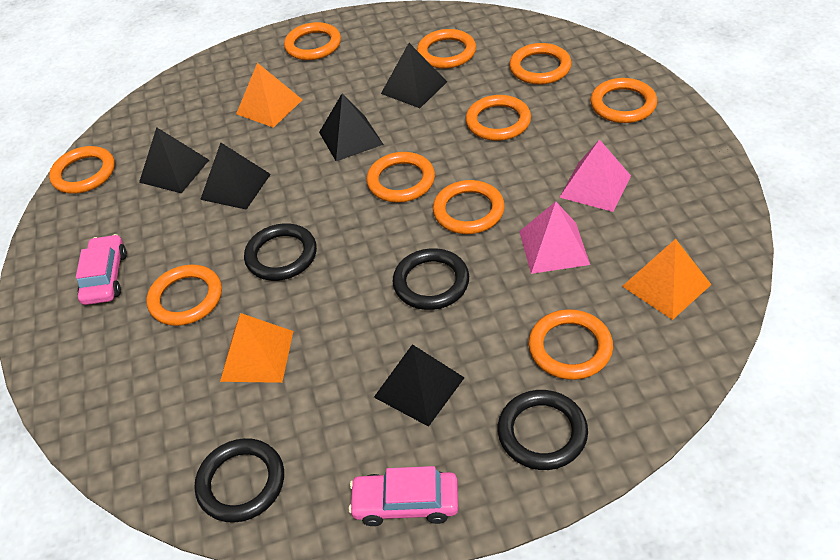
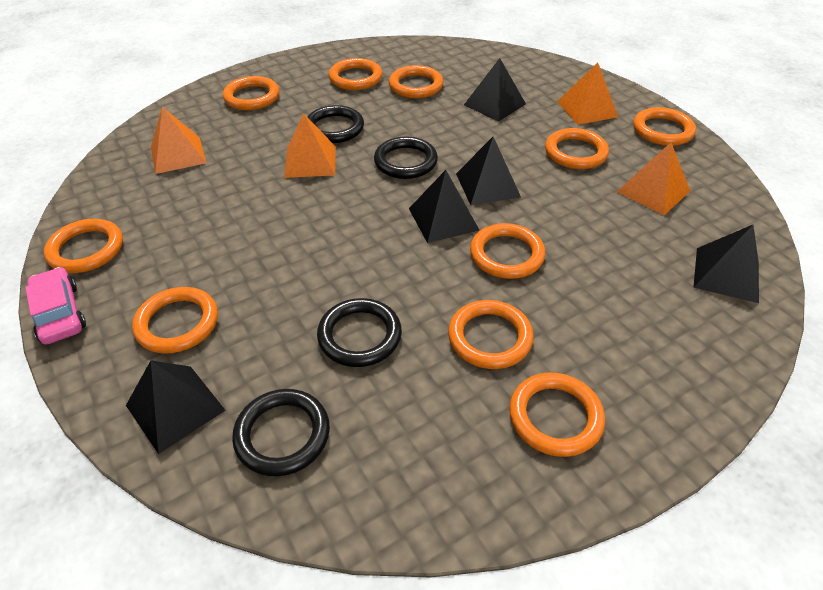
orange pyramid: 3 -> 4
pink car: 2 -> 1
pink pyramid: 2 -> 0

